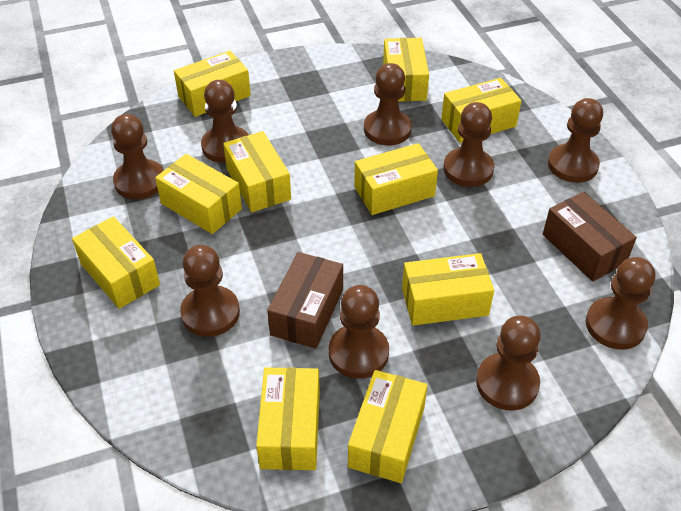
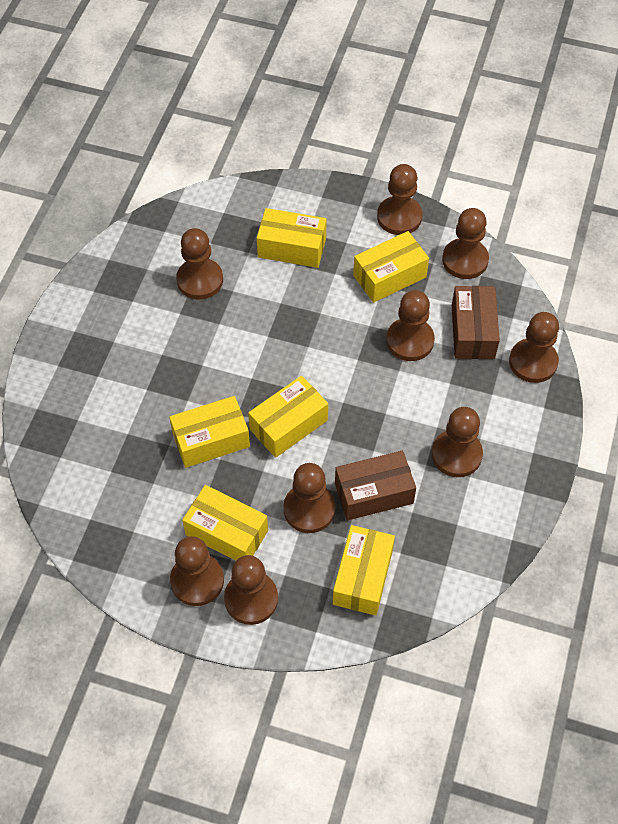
yellow box: 10 -> 6

